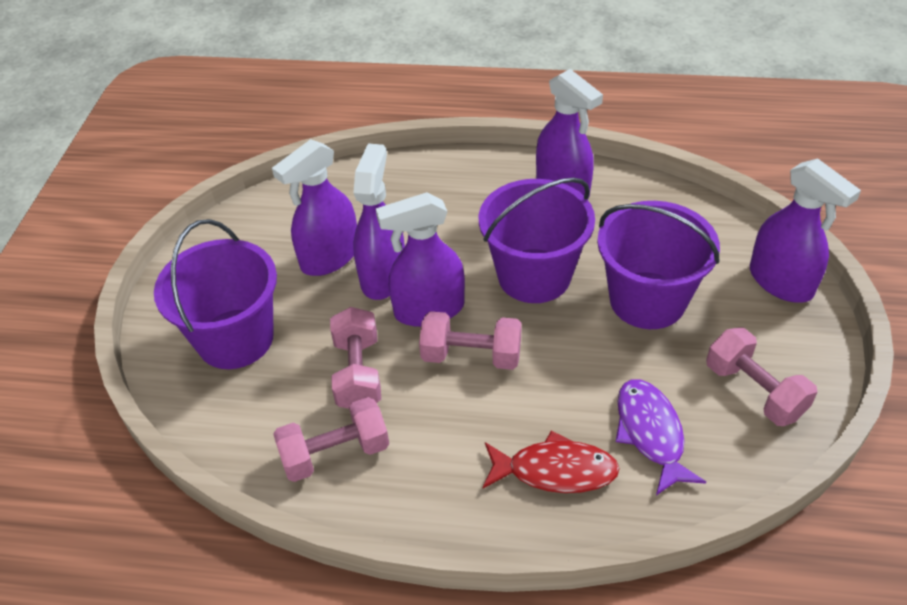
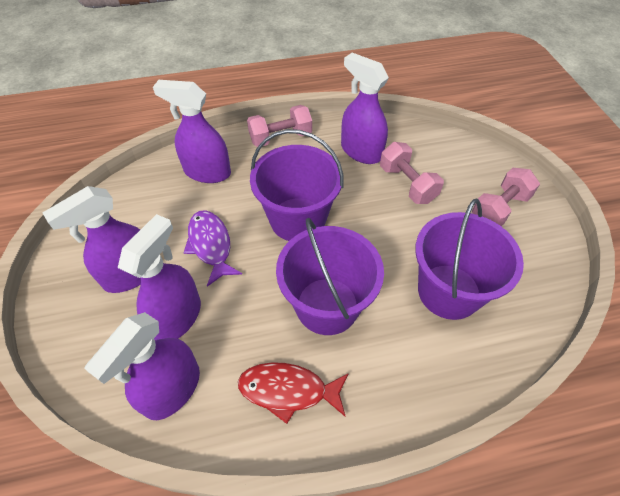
pink dumbbell: 4 -> 3

